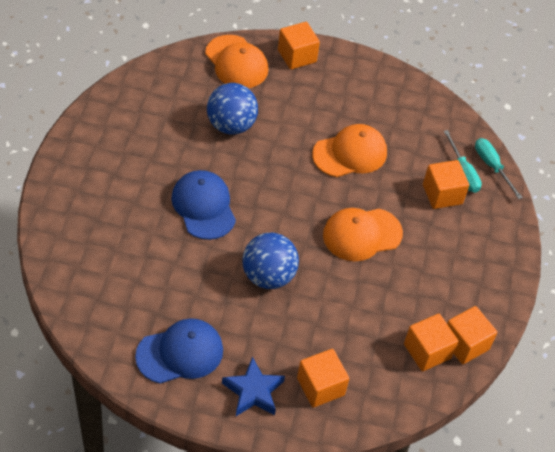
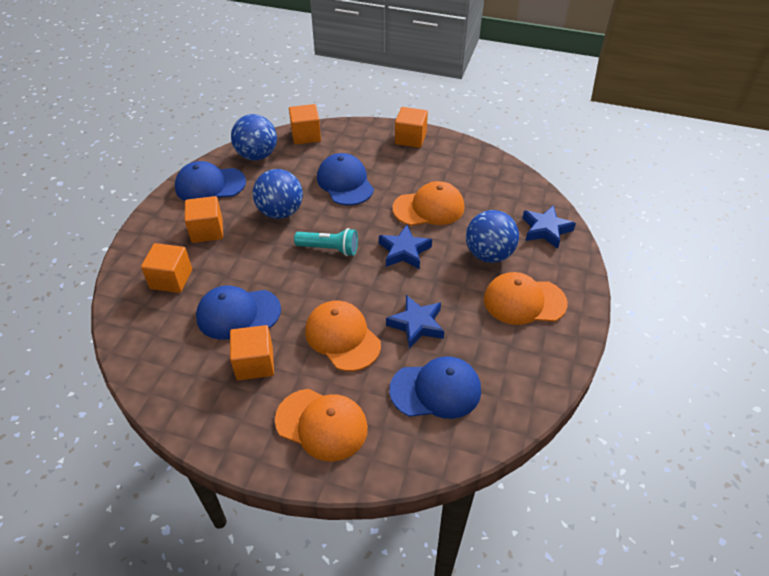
blue ball: 2 -> 3
blue cap: 2 -> 4
blue star: 1 -> 3
orange cap: 3 -> 4
turquoise flashlight: 0 -> 1
turquoise screwdriver: 2 -> 0

